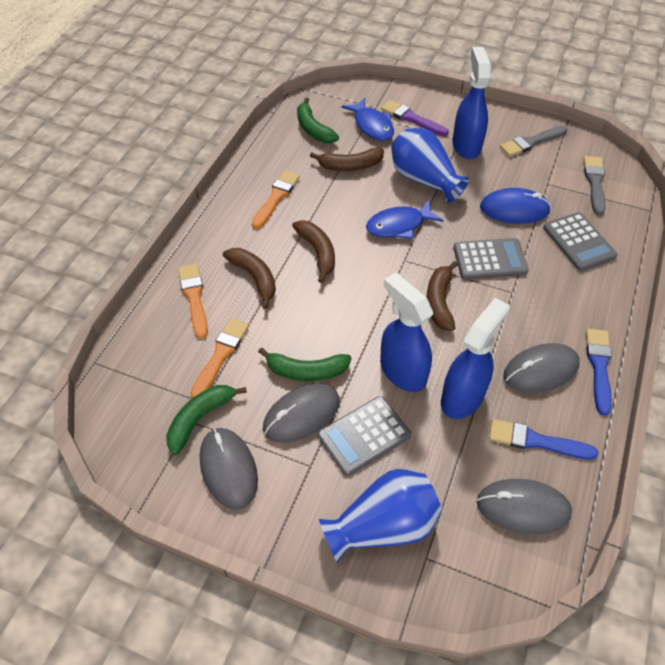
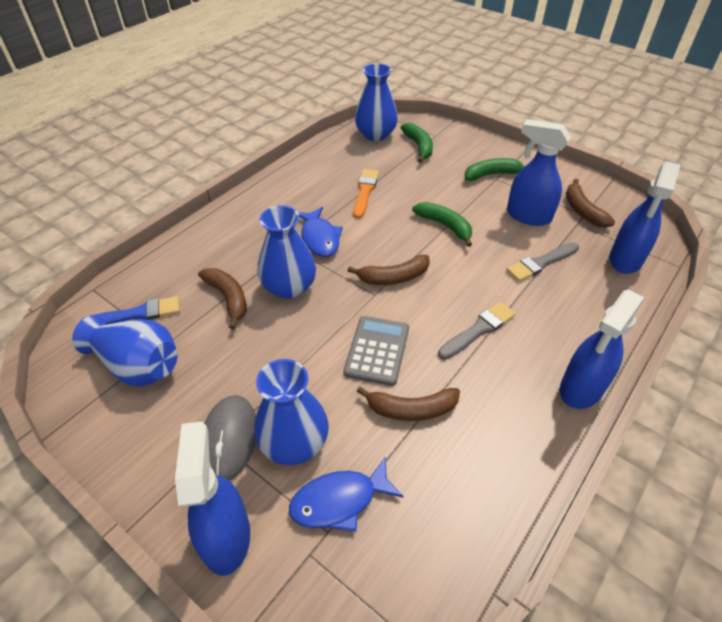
blue brush: 2 -> 1
blue mouse: 1 -> 0
blue spray bottle: 3 -> 4
blue vase: 2 -> 4
grey calculator: 3 -> 1
grey mouse: 4 -> 1
orange brush: 3 -> 1
purple brush: 1 -> 0

